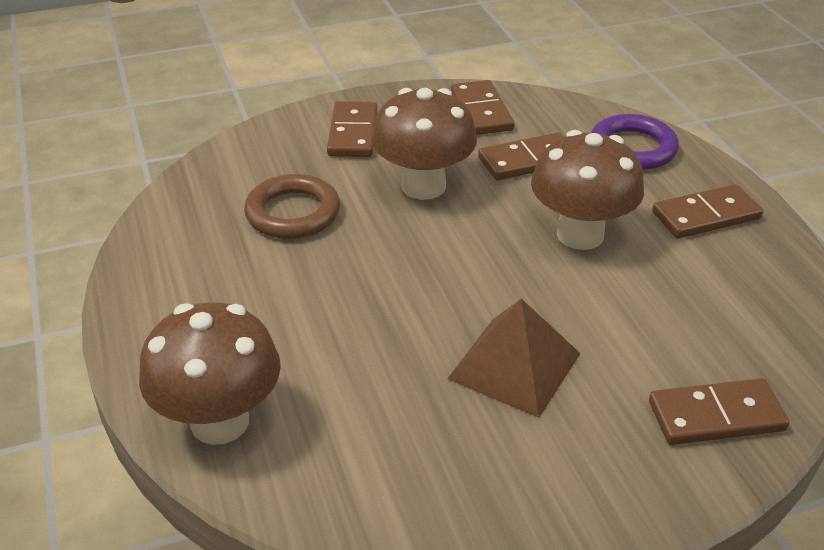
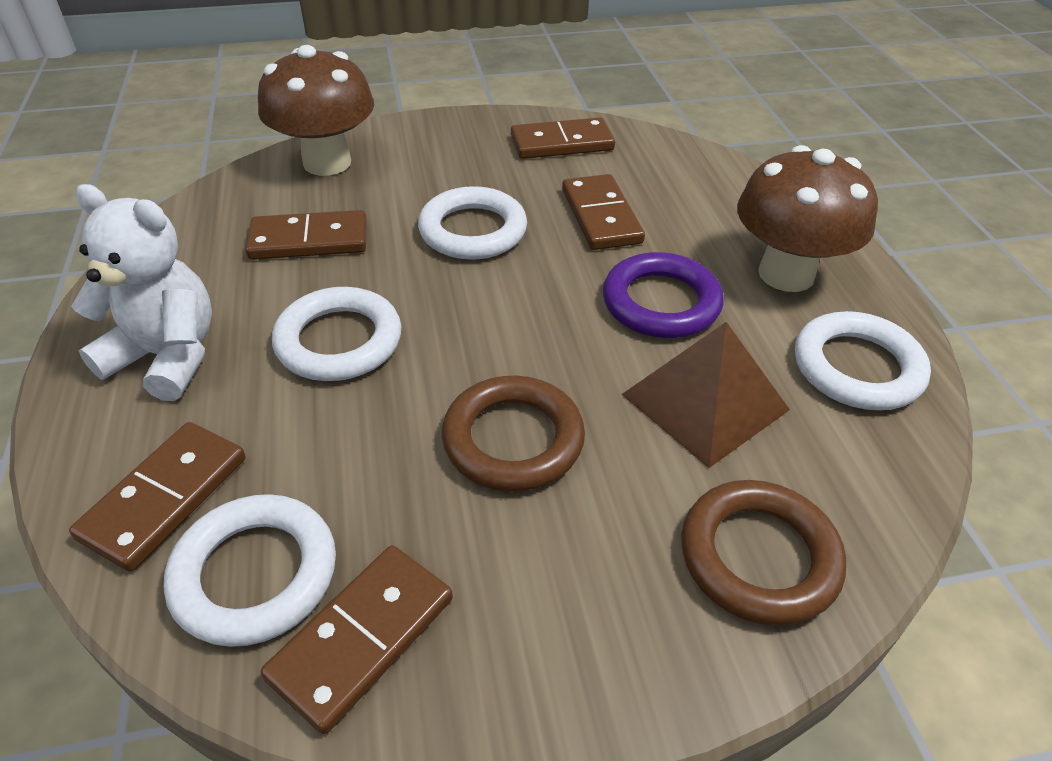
brown mushroom: 3 -> 2
brown ring: 1 -> 2
white ring: 0 -> 4
white teddy bear: 0 -> 1

